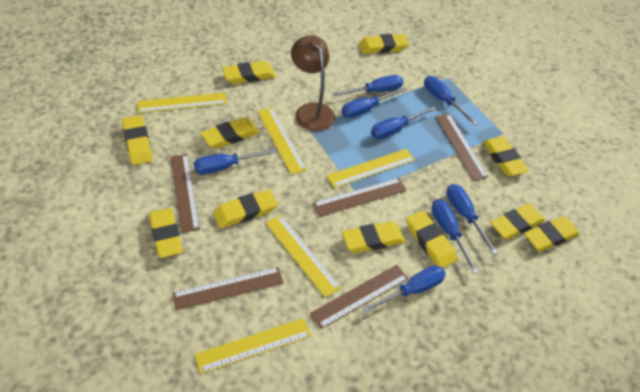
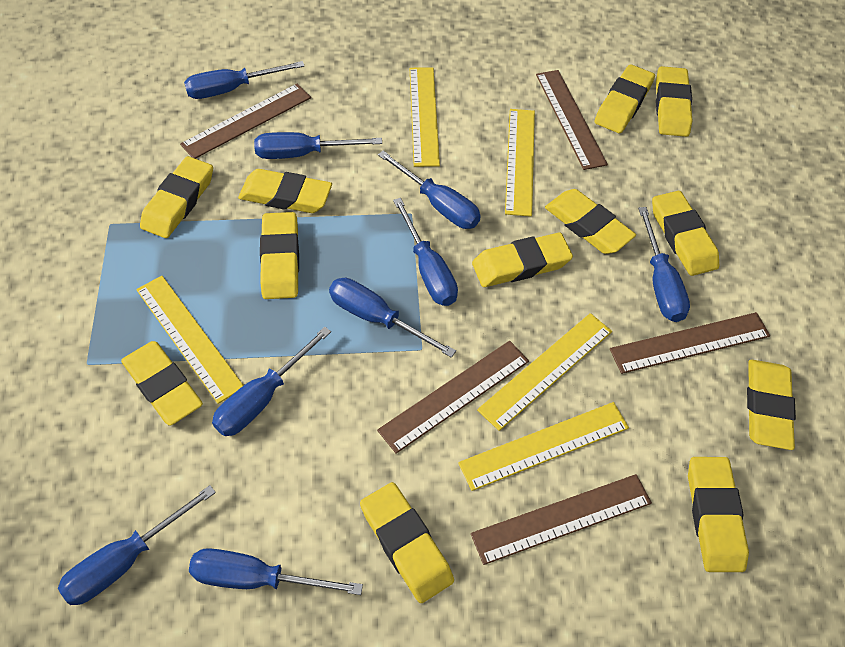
blue screwdriver: 8 -> 9
brown lamp: 1 -> 0
yellow eraser: 11 -> 12

